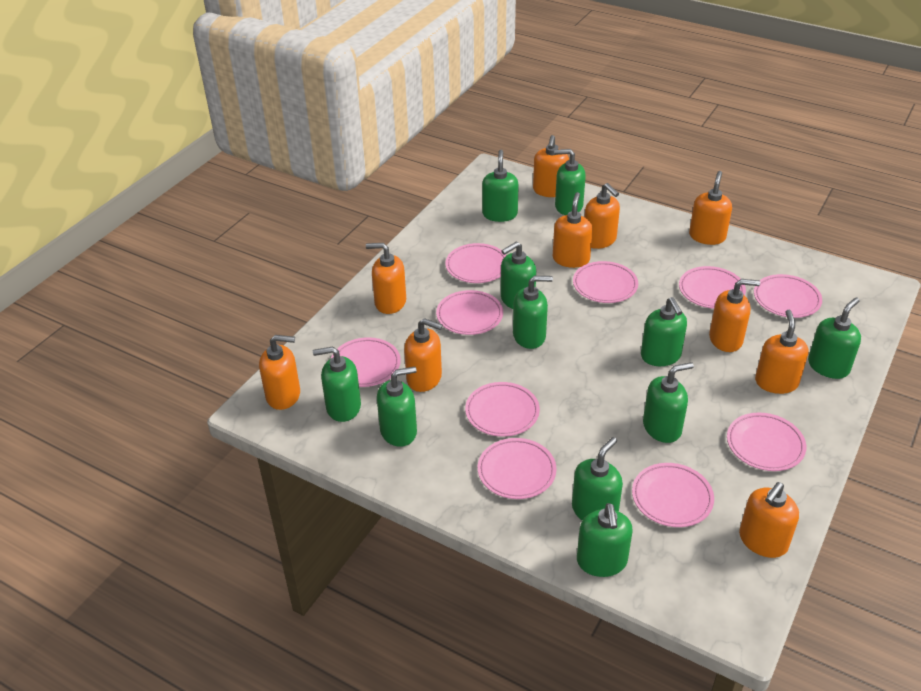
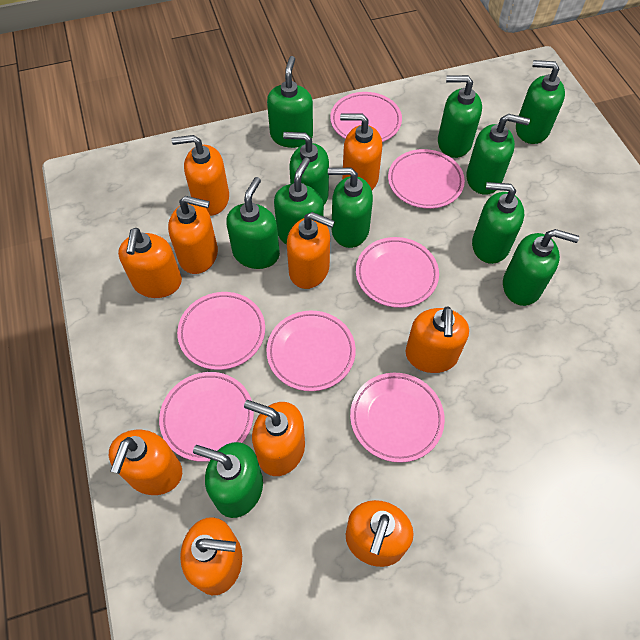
pink plate: 10 -> 7

